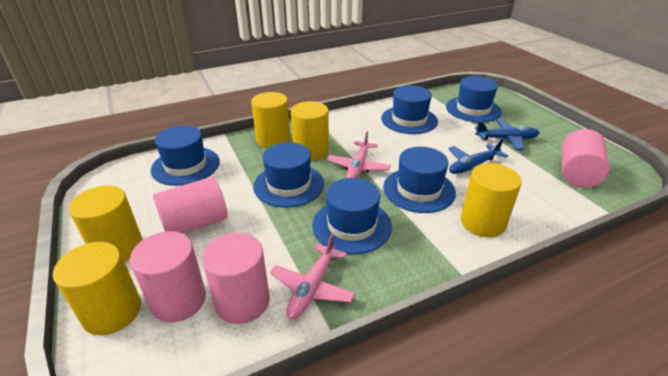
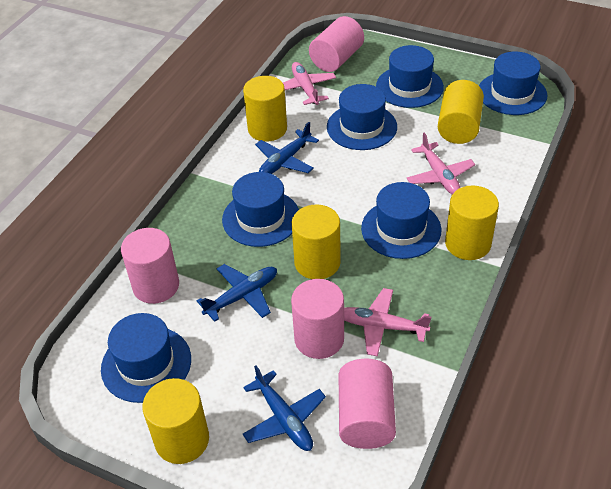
blue plane: 2 -> 3
pink plane: 2 -> 3

